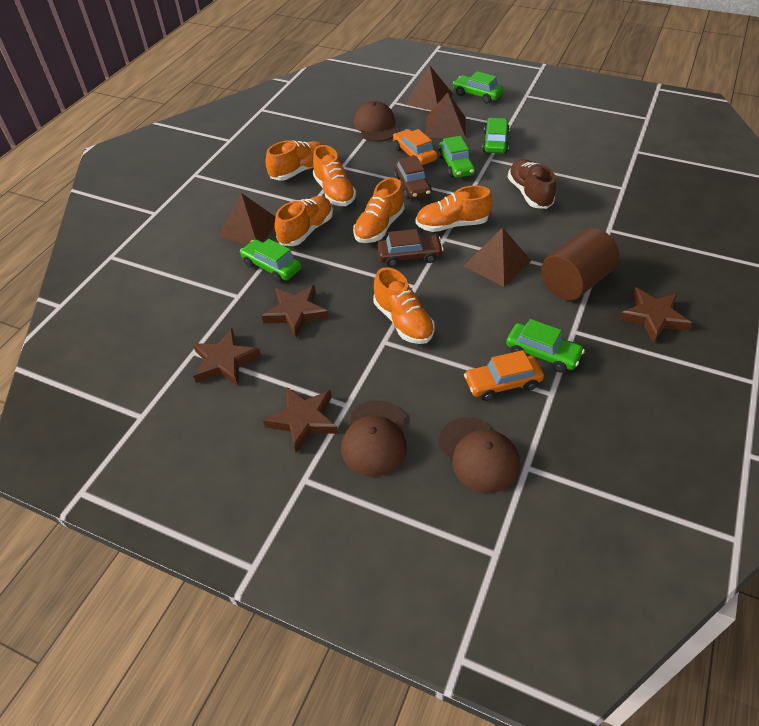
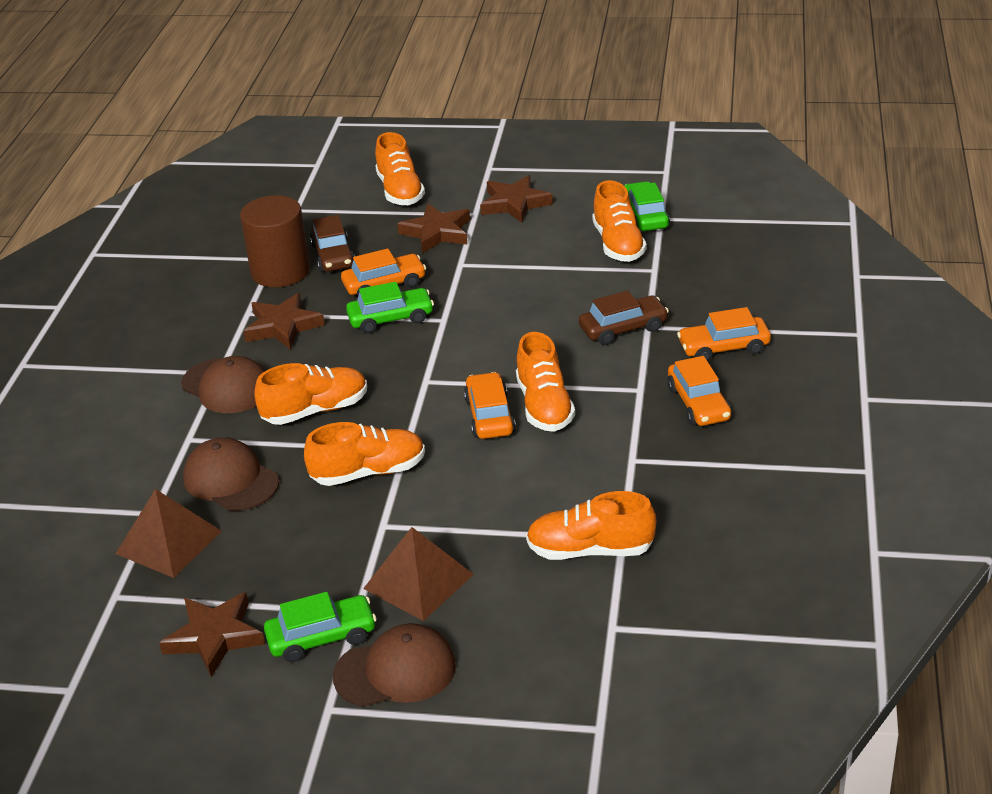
brown pyramid: 4 -> 2
brown shoe: 1 -> 0
green car: 5 -> 3
orange car: 2 -> 4

